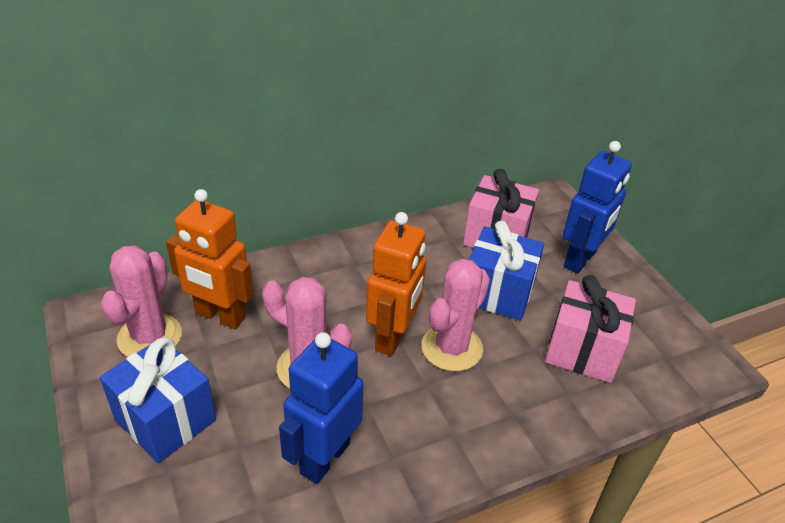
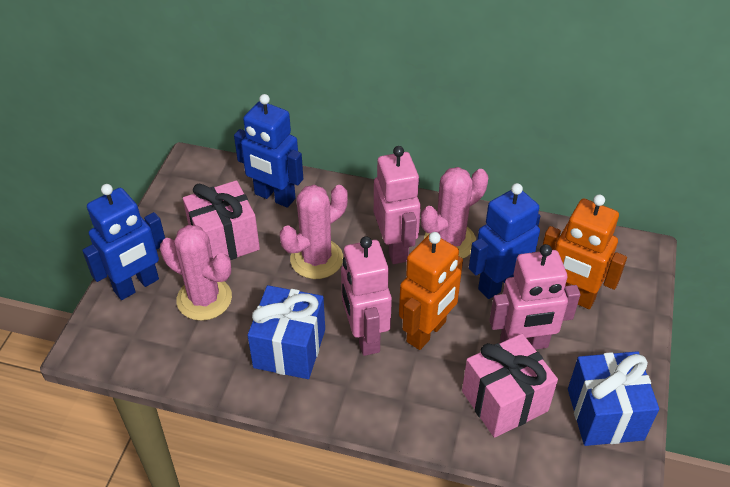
blue robot: 2 -> 3
pink robot: 0 -> 3

